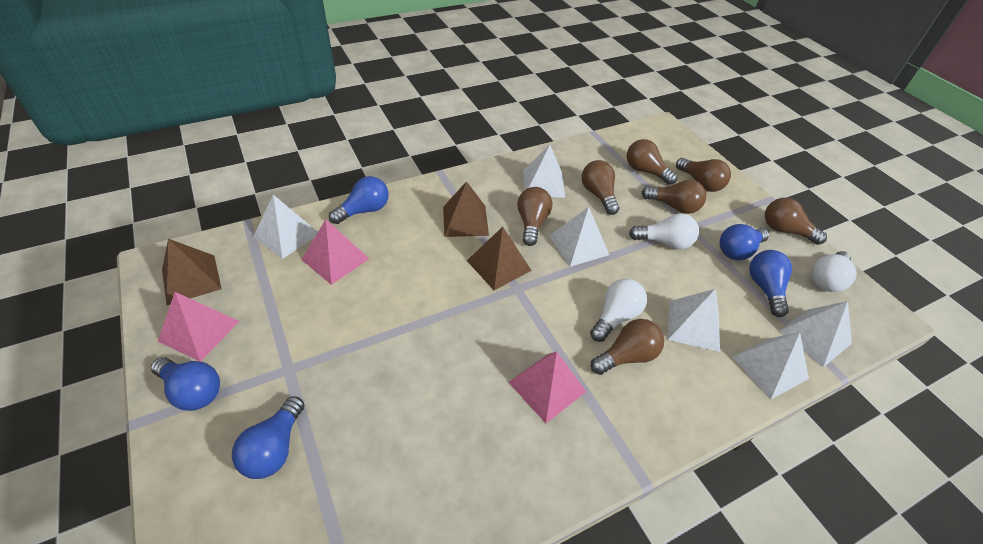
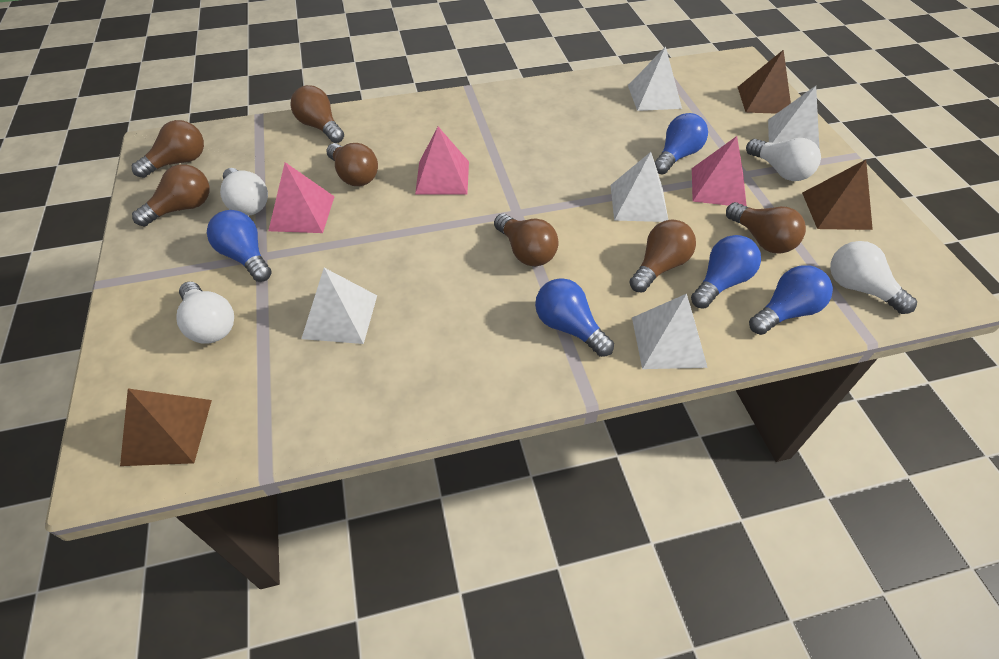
white light bulb: 3 -> 4
white pyramid: 6 -> 5

